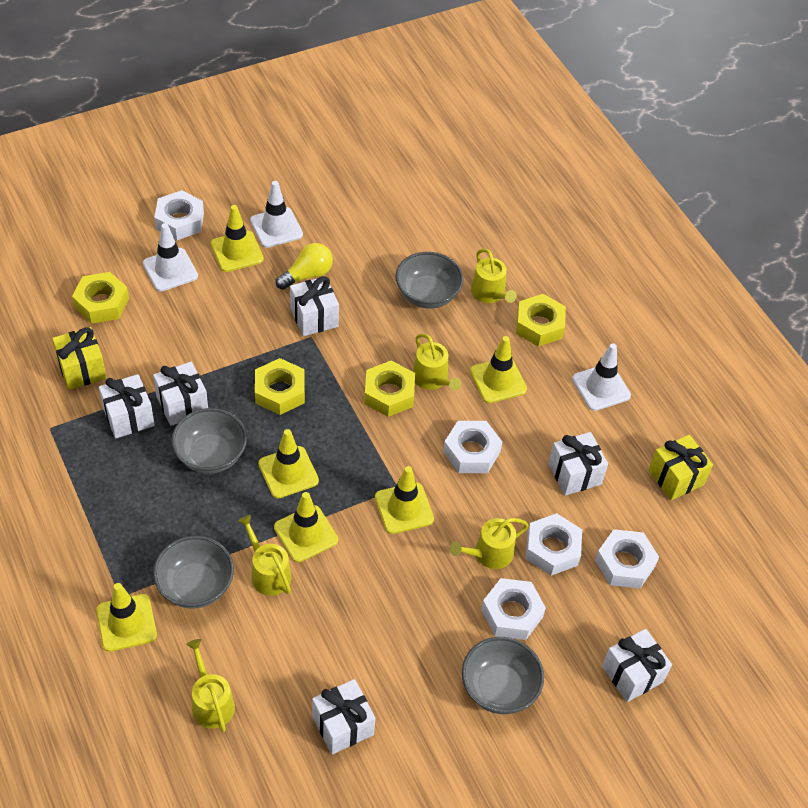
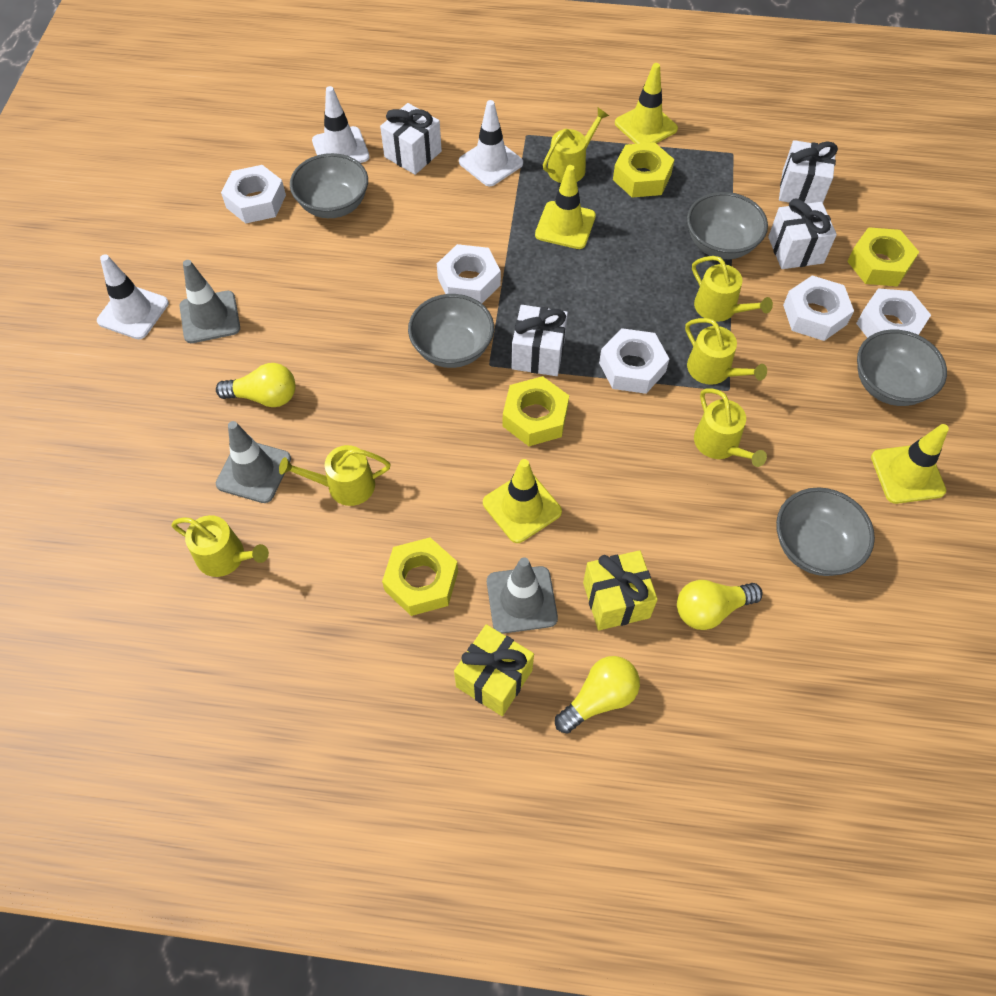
grey bowl: 4 -> 5
grey traffic cone: 0 -> 3
white gift: 6 -> 4
yellow light bulb: 1 -> 3
yellow traffic cone: 6 -> 4
yellow watering can: 5 -> 6

